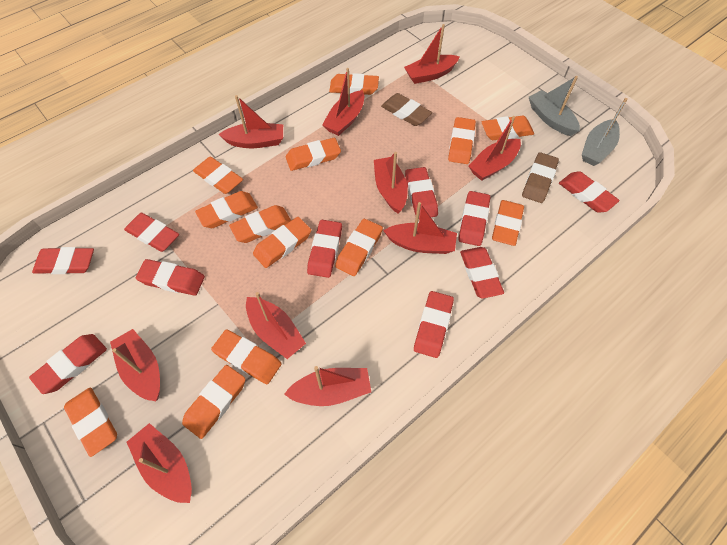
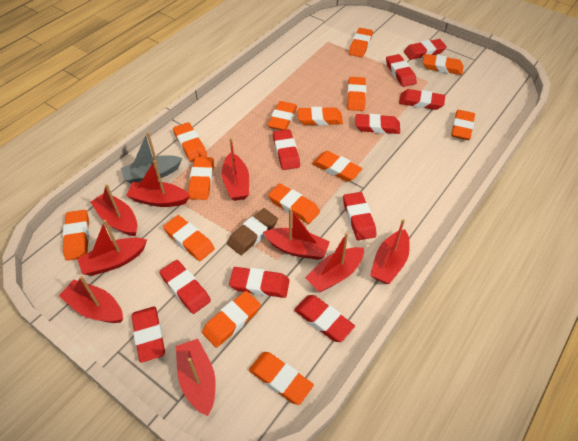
brown eraser: 2 -> 1
grey boat: 2 -> 1
orange eraser: 13 -> 14
red boat: 10 -> 9

